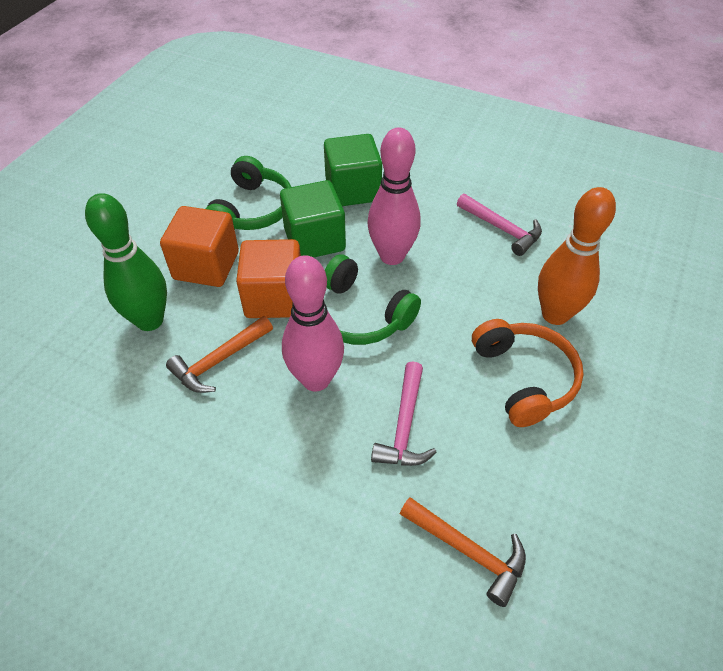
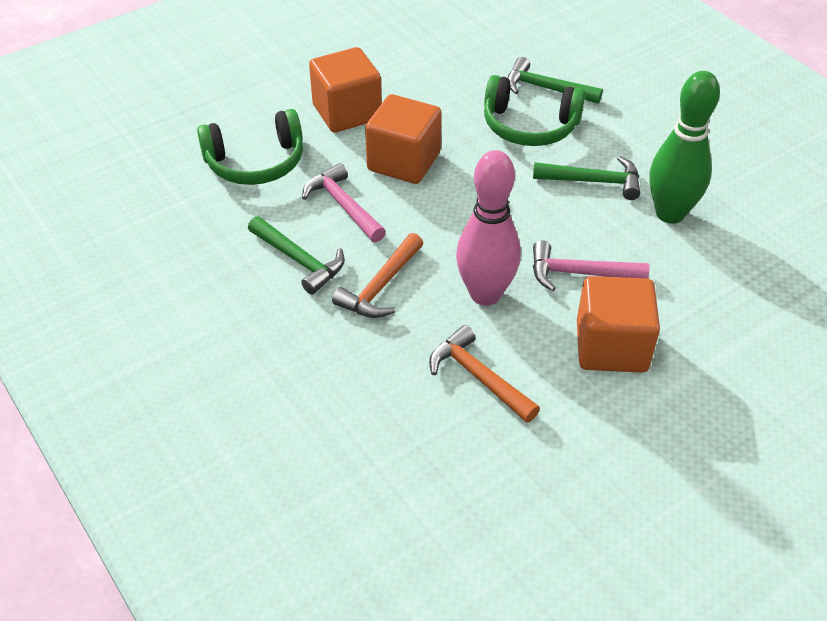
green cube: 2 -> 0
green hammer: 0 -> 3
orange bowling pin: 1 -> 0
orange cube: 2 -> 3
orange headphones: 1 -> 0
pink bowling pin: 2 -> 1

